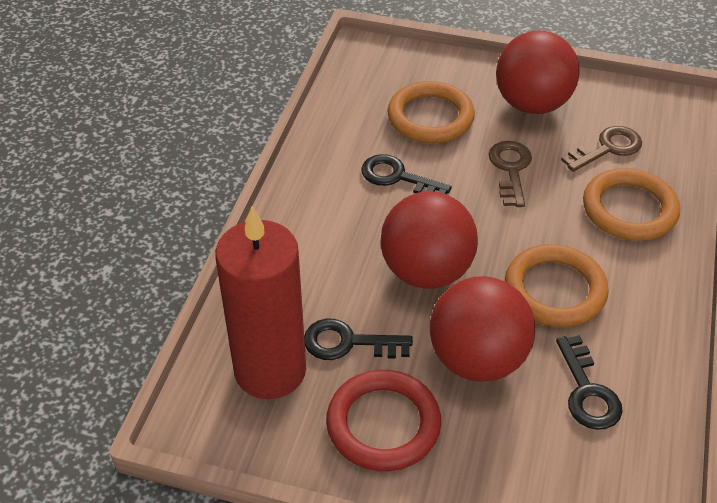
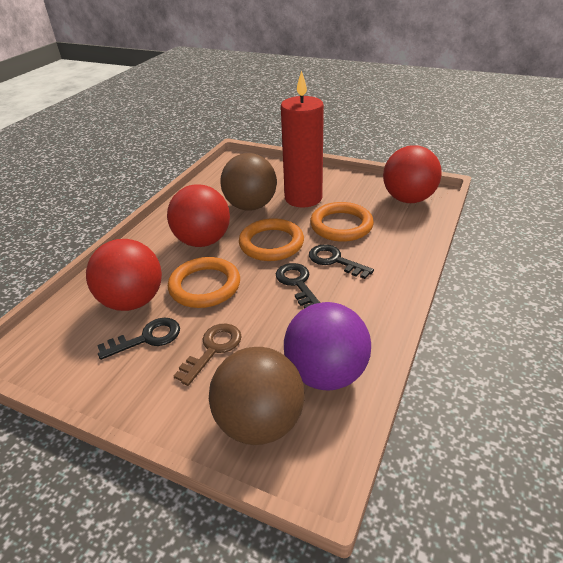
brown ball: 0 -> 2
brown key: 2 -> 1
purple ball: 0 -> 1
red ring: 1 -> 0

